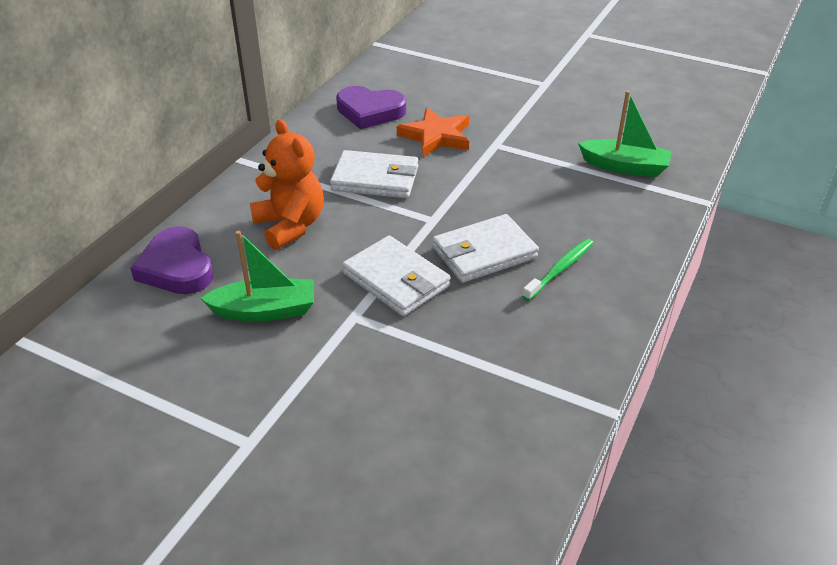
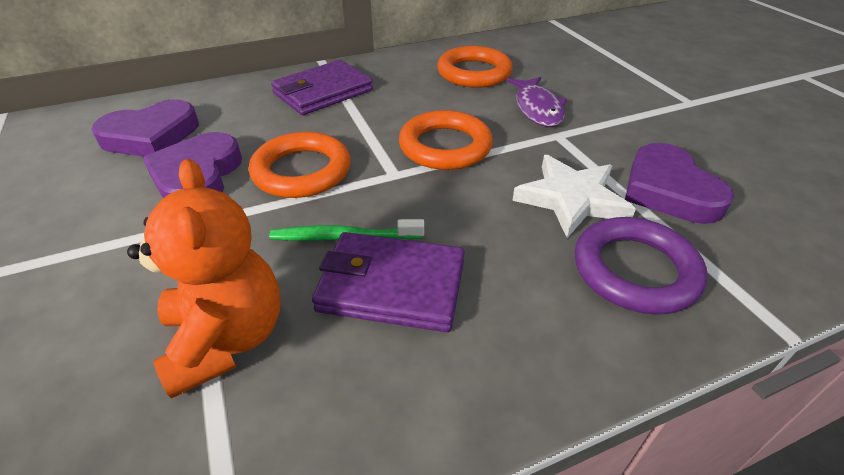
green boat: 2 -> 0
orange ring: 0 -> 3
orange star: 1 -> 0
purple fish: 0 -> 1
purple heart: 2 -> 3
purple ring: 0 -> 1
purple wallet: 0 -> 2
white star: 0 -> 1
white wallet: 3 -> 0

